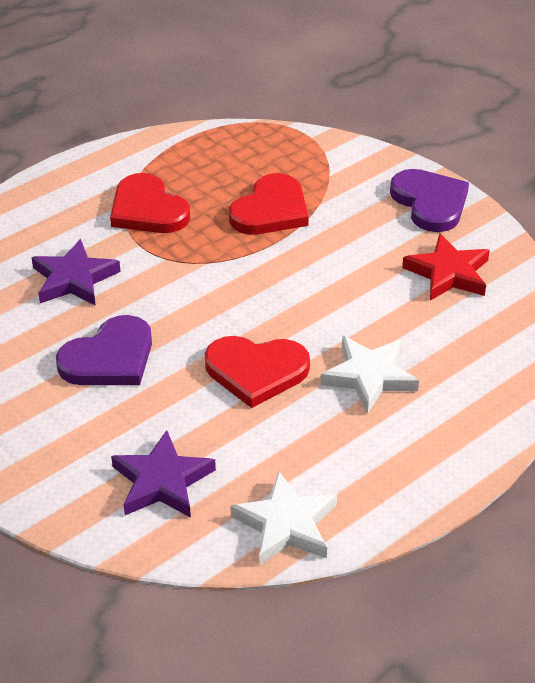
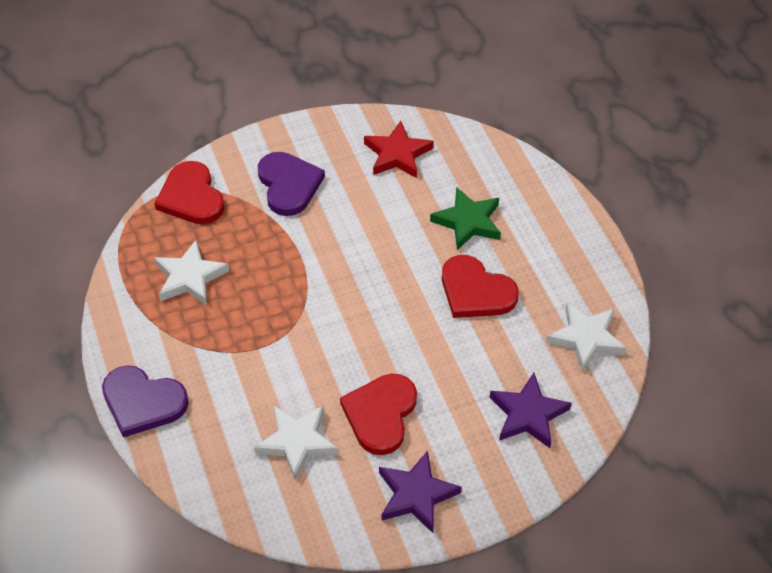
green star: 0 -> 1
white star: 2 -> 3

